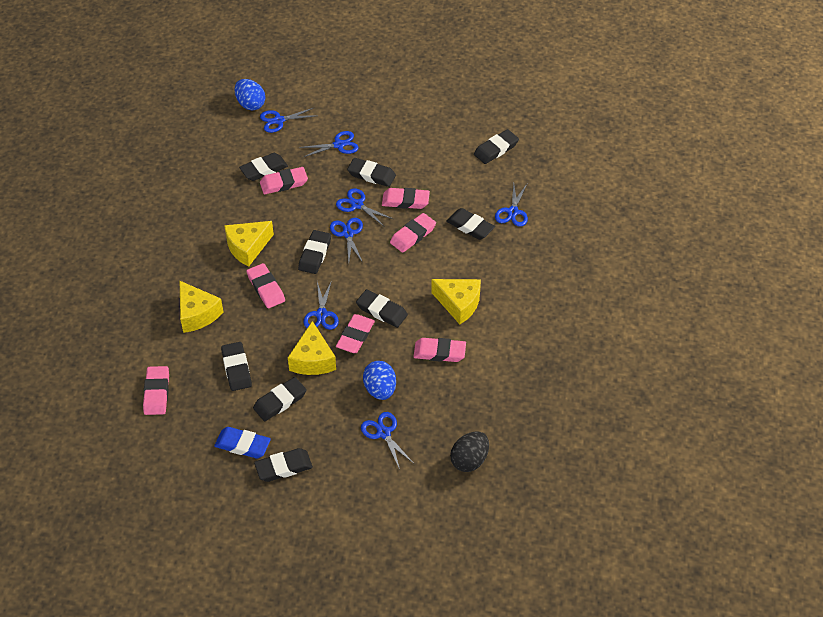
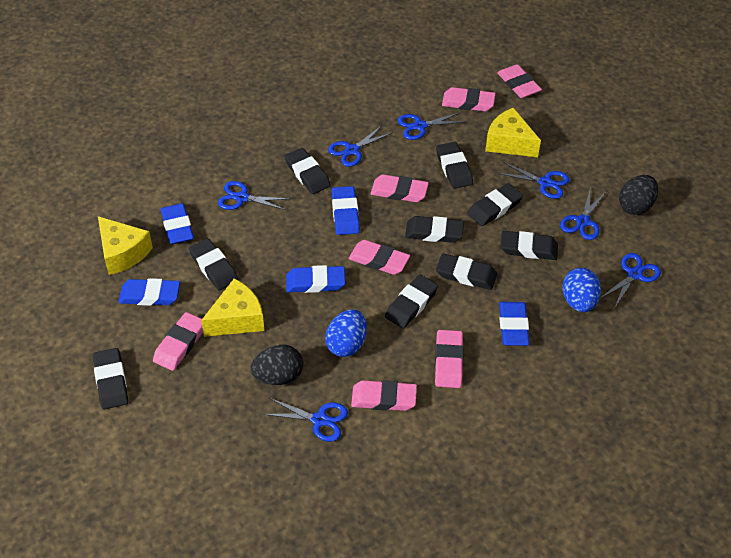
black egg: 1 -> 2
blue eraser: 1 -> 5
yellow cheese: 4 -> 3

